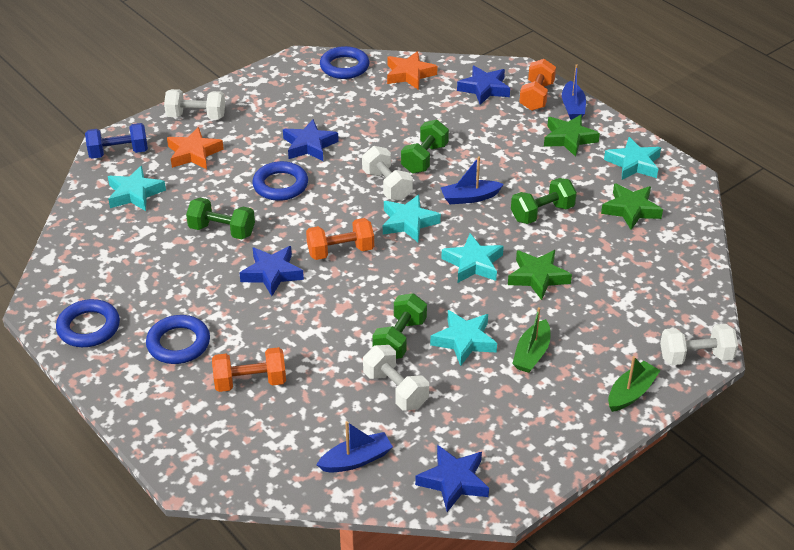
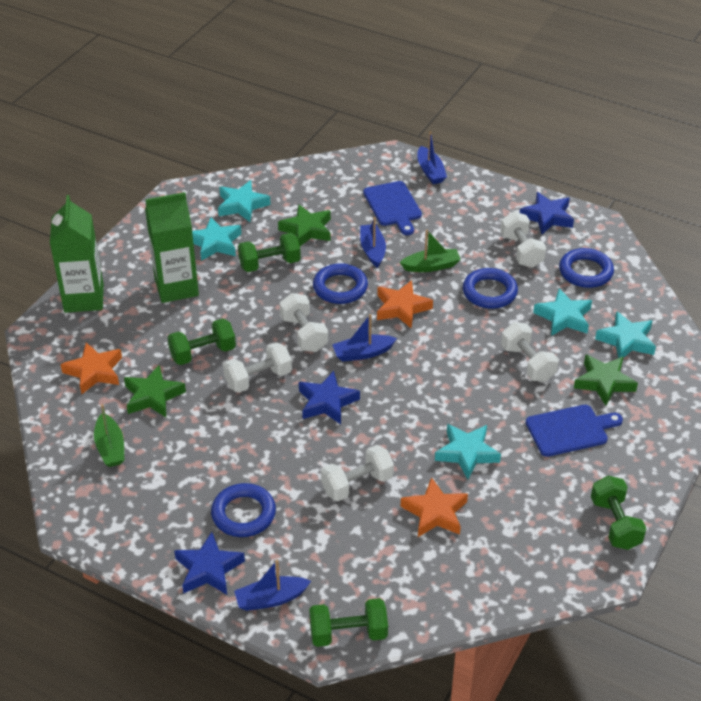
blue boat: 3 -> 4
blue cutting board: 0 -> 2
blue dumbbell: 1 -> 0
blue star: 4 -> 3
green carton: 0 -> 2
orange dumbbell: 3 -> 0
orange star: 2 -> 3
white dumbbell: 4 -> 5

